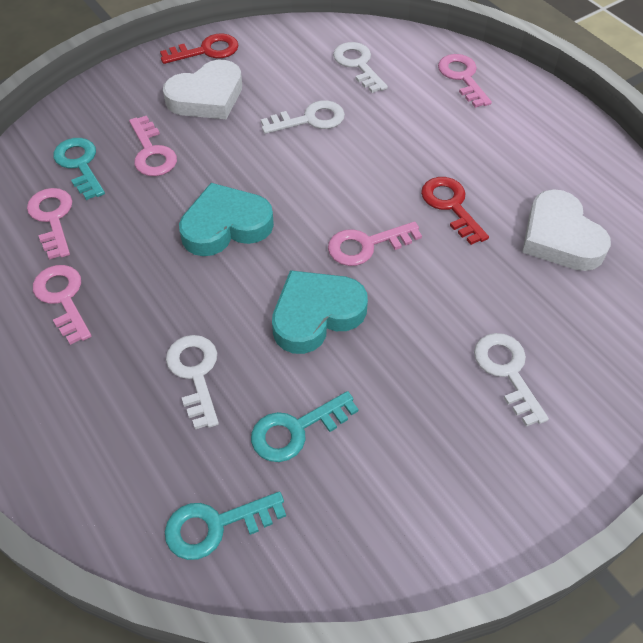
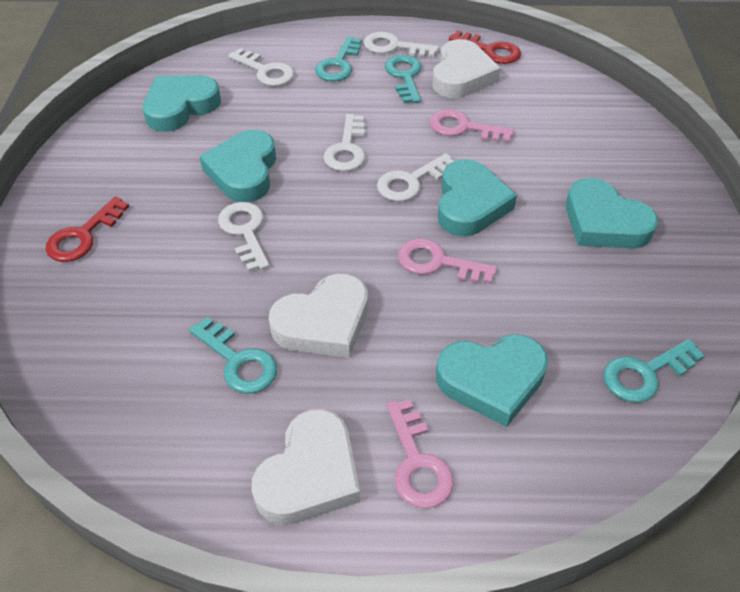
pink key: 5 -> 3
turquoise heart: 2 -> 5
turquoise key: 3 -> 4
white heart: 2 -> 3
white key: 4 -> 5

